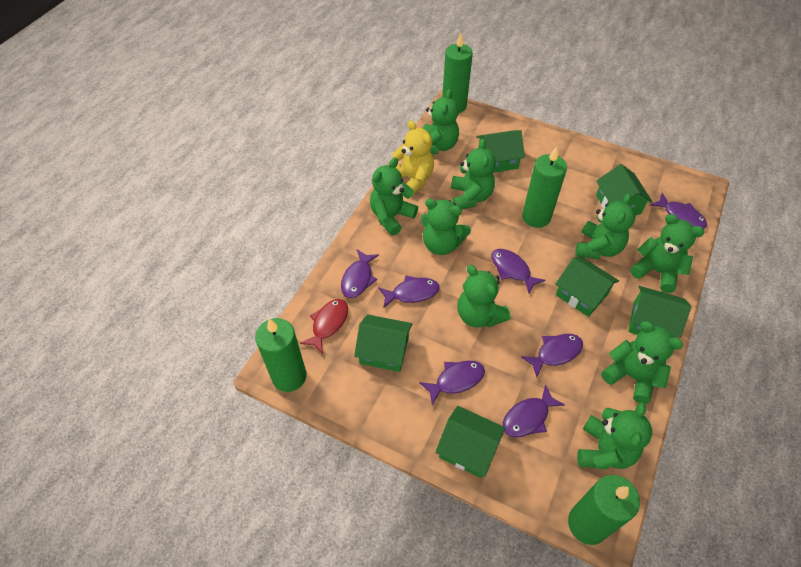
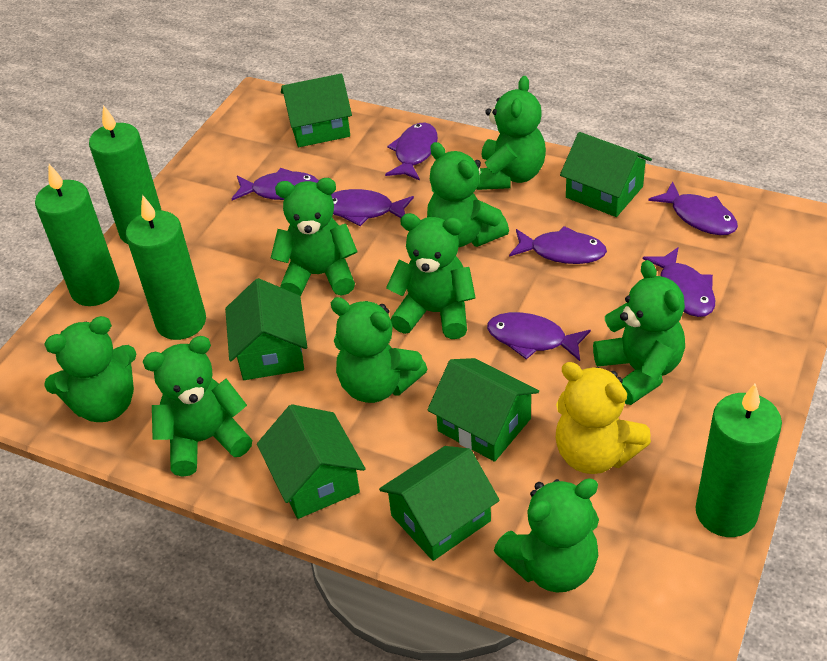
red fish: 1 -> 0

